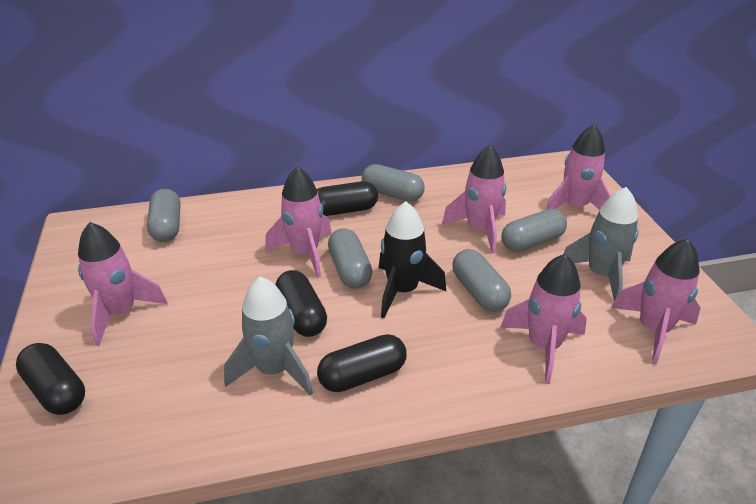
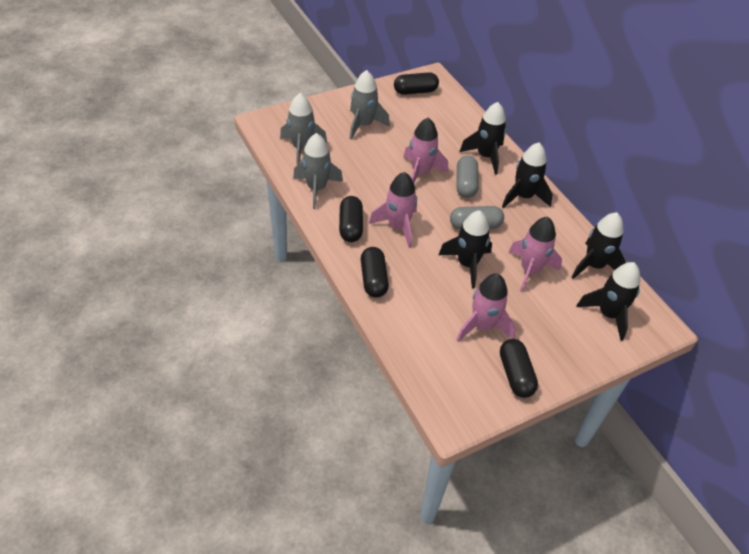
black rocket: 1 -> 5
grey capsule: 5 -> 2
grey rocket: 2 -> 3
pink rocket: 6 -> 4

